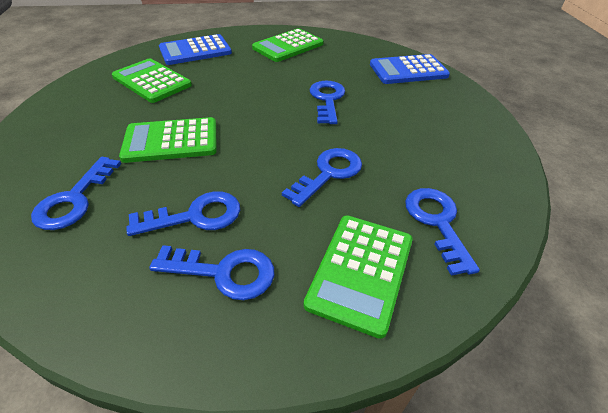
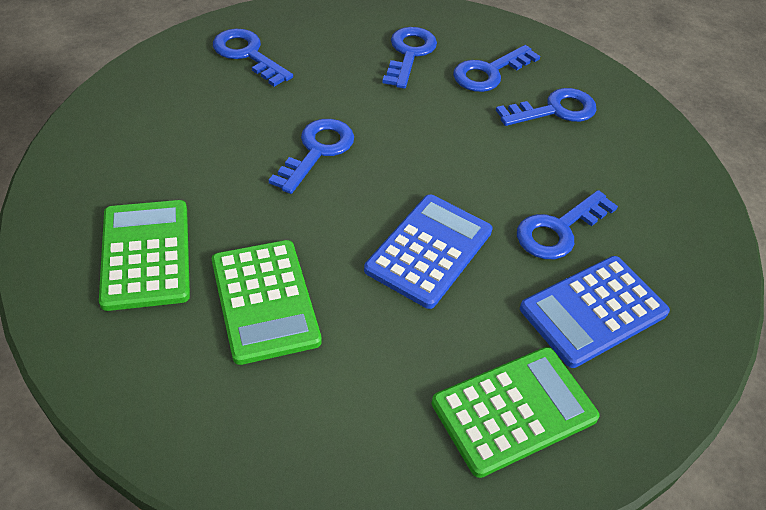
green calculator: 4 -> 3

